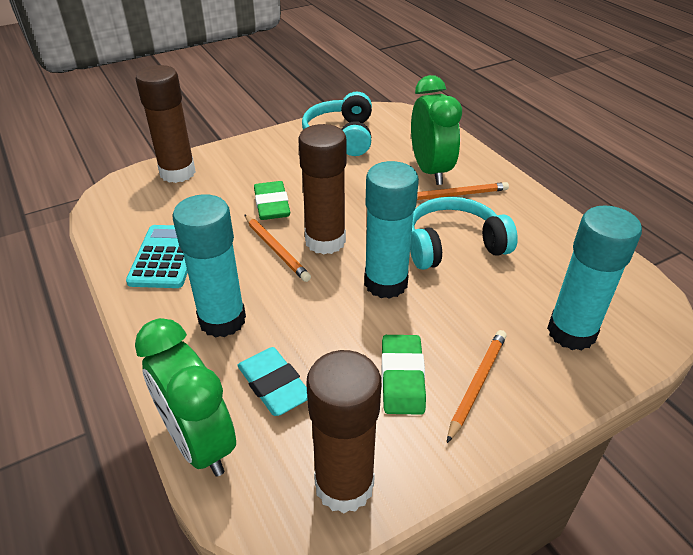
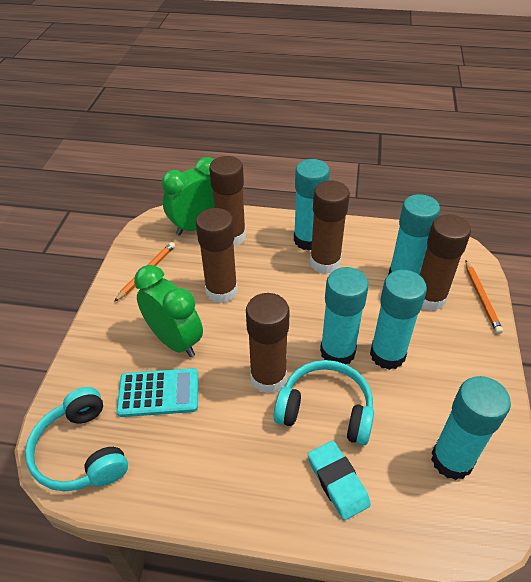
brown glue stick: 3 -> 5
green eraser: 2 -> 0
orange pencil: 3 -> 2
turquoise glue stick: 3 -> 5

